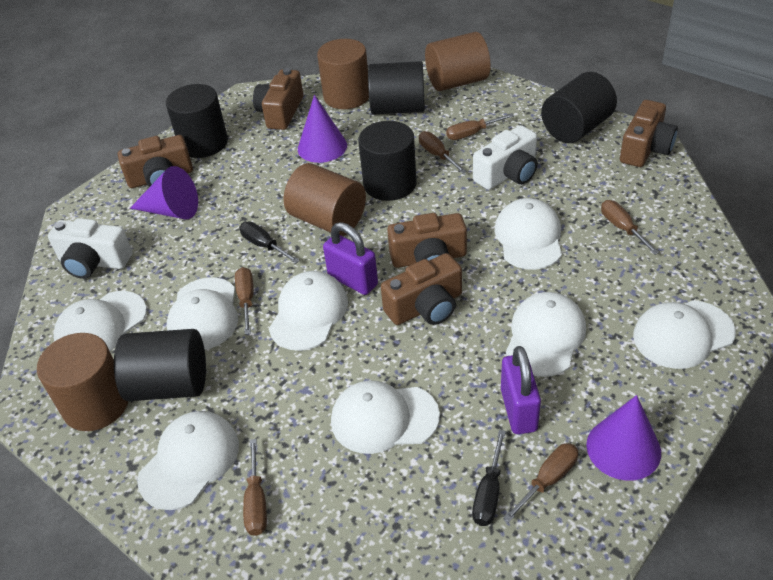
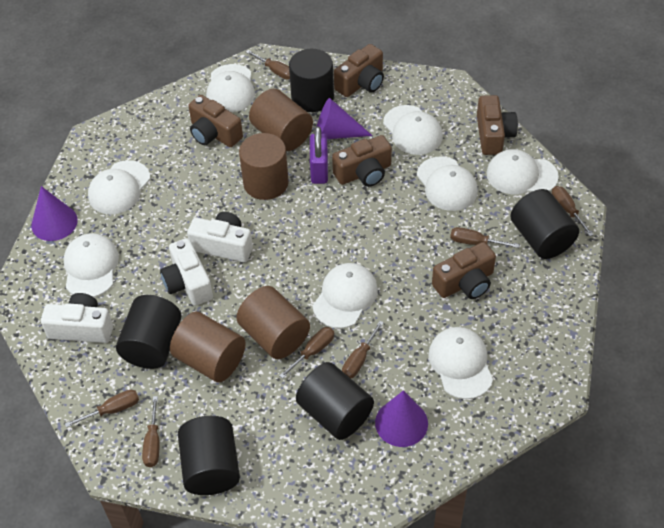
black screwdriver: 2 -> 0
brown screwdriver: 6 -> 7
purple padlock: 2 -> 1
white camera: 2 -> 3

